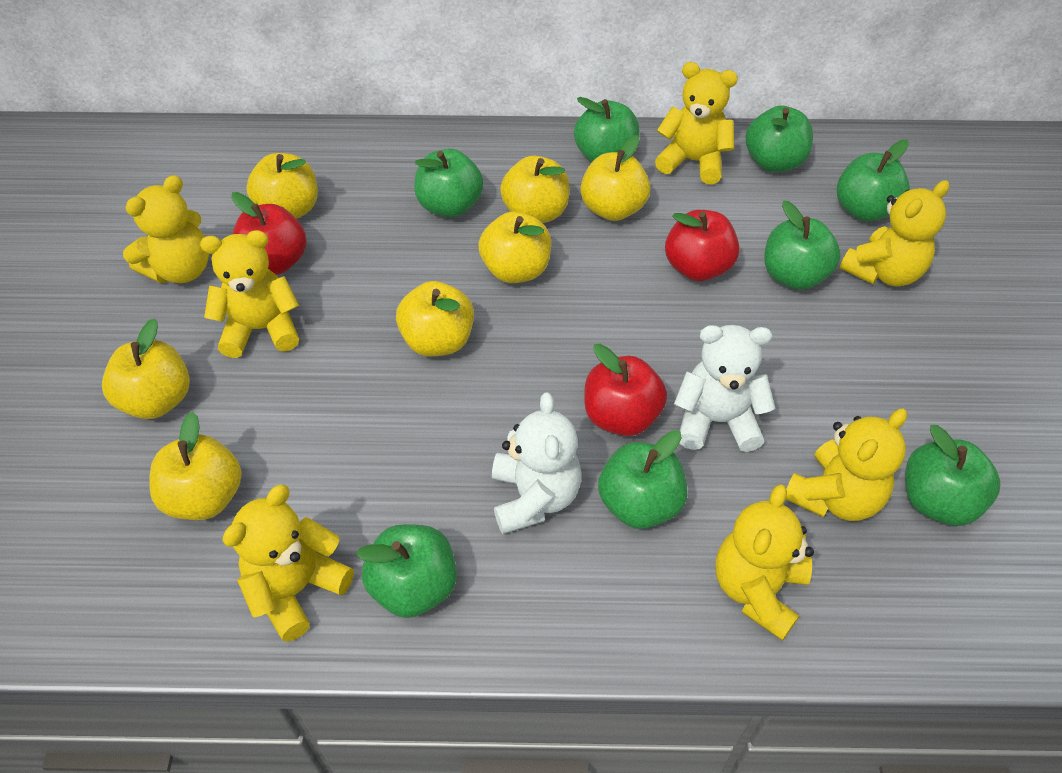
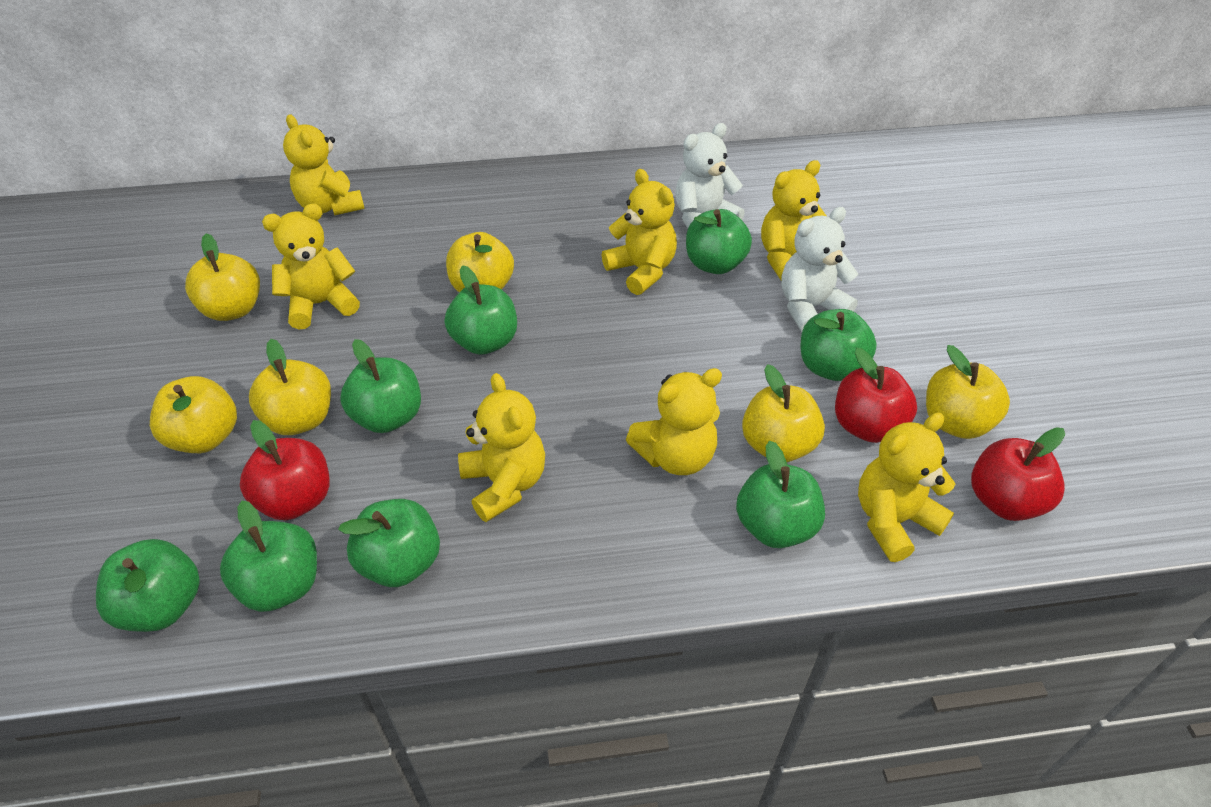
yellow apple: 7 -> 6

